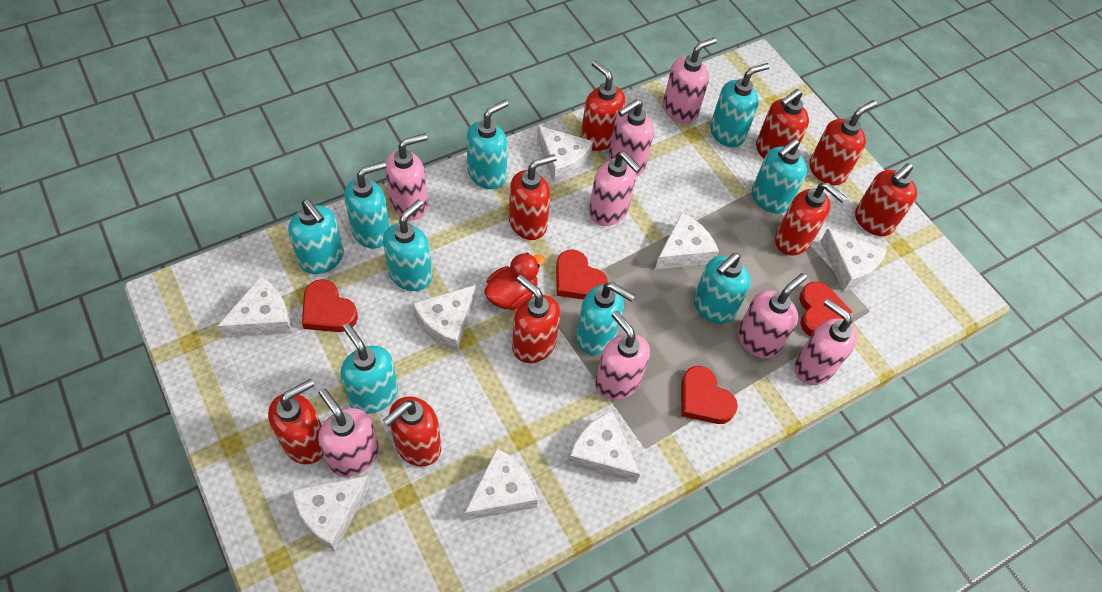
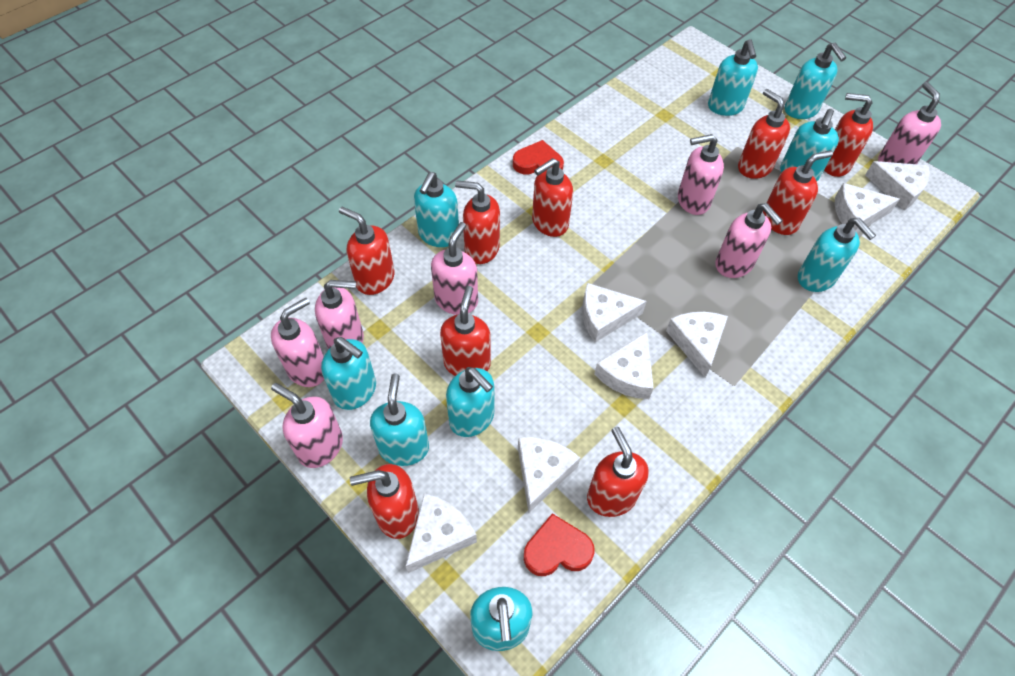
pink soap dispenser: 8 -> 7
red duck: 1 -> 0
red heart: 4 -> 2
white cheese: 8 -> 7

